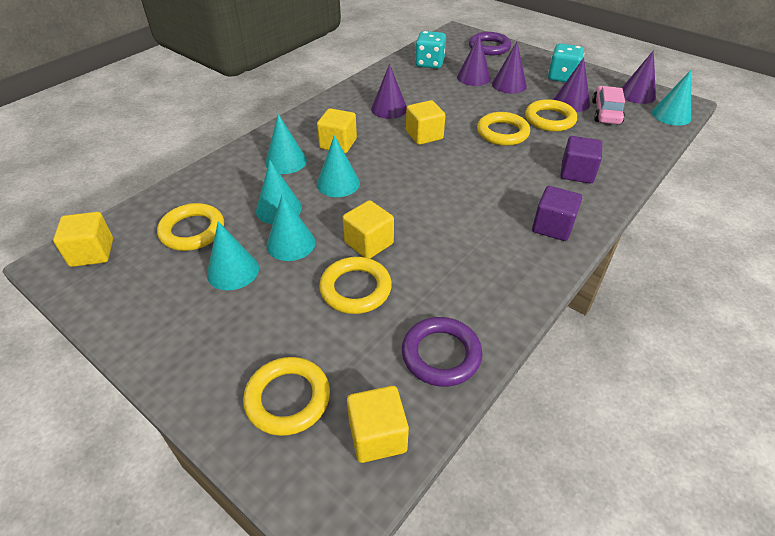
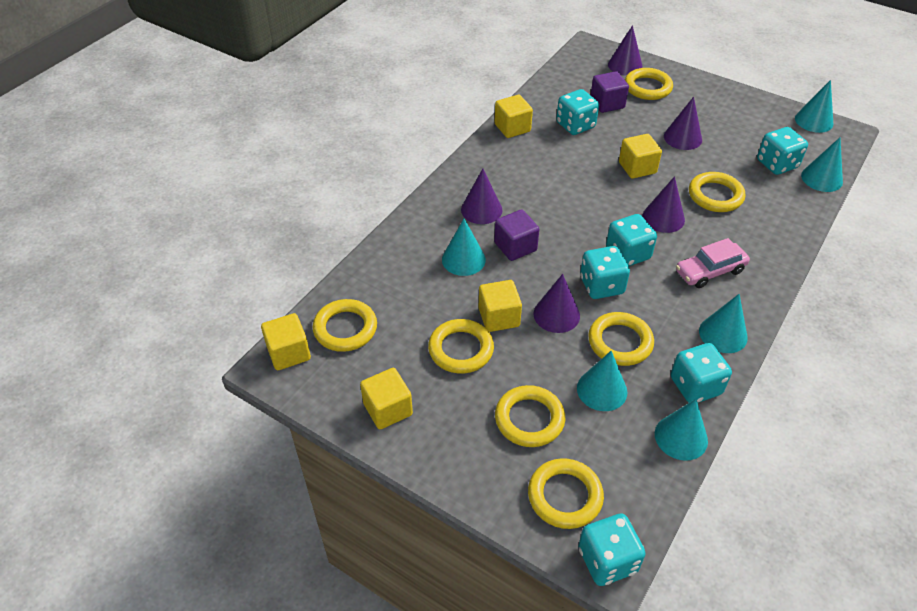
purple ring: 2 -> 0
turquoise dice: 2 -> 6
yellow ring: 5 -> 7

